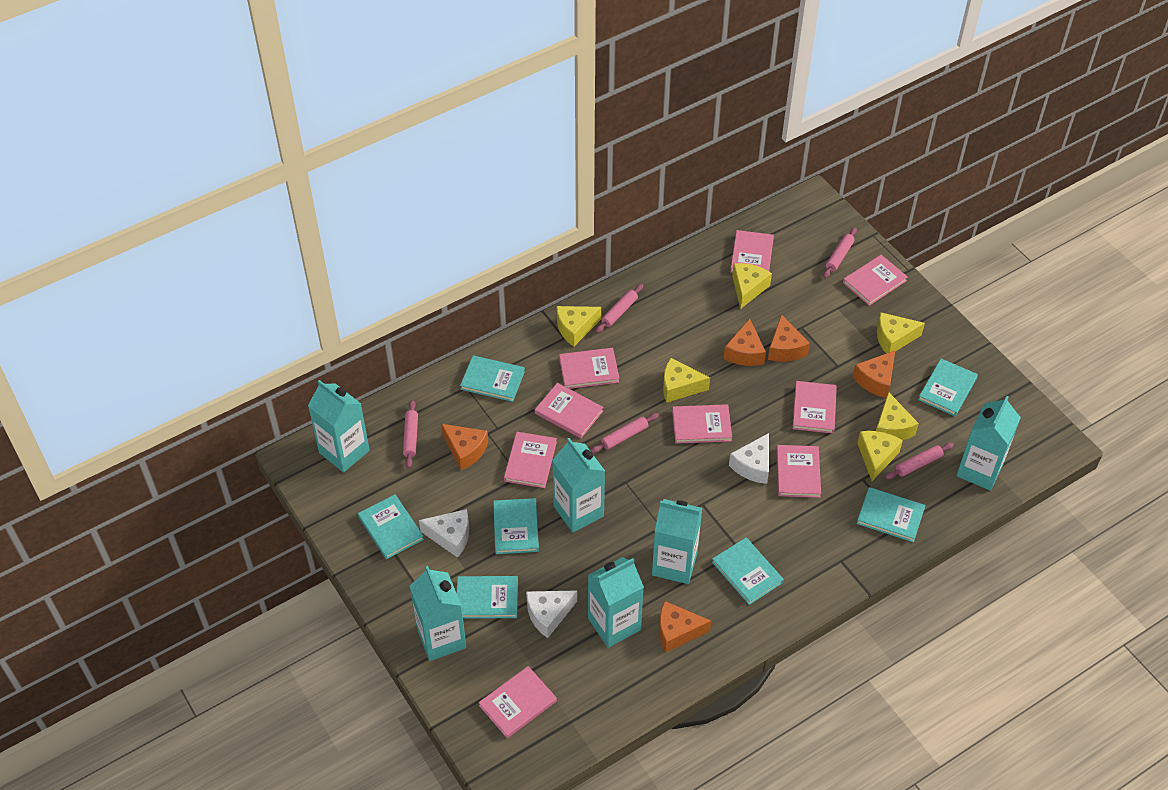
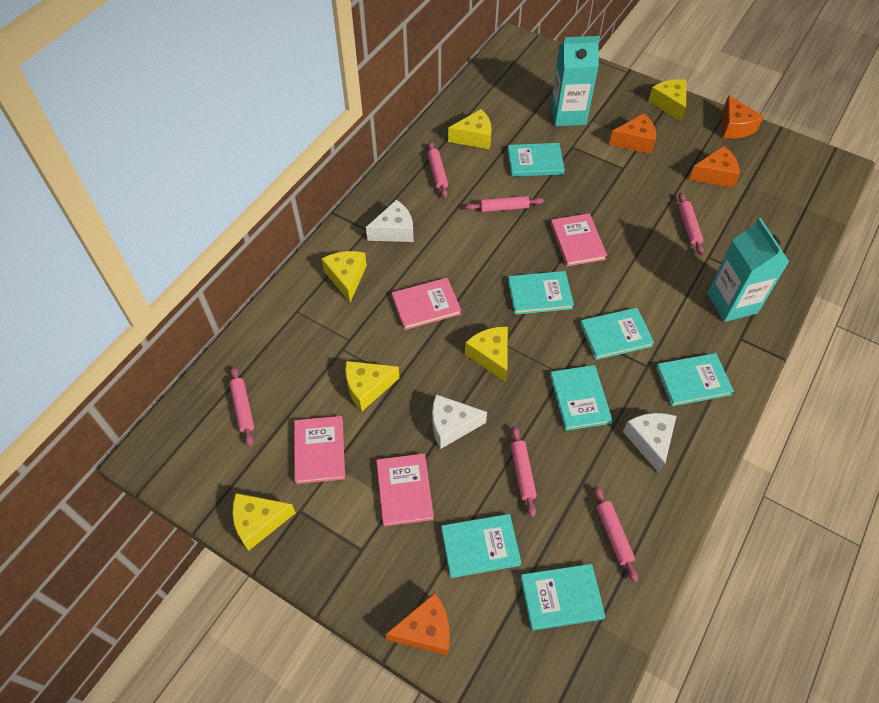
orange cheese: 5 -> 4
pink book: 9 -> 4
pink rolling pin: 5 -> 6
turquoise carton: 6 -> 2

